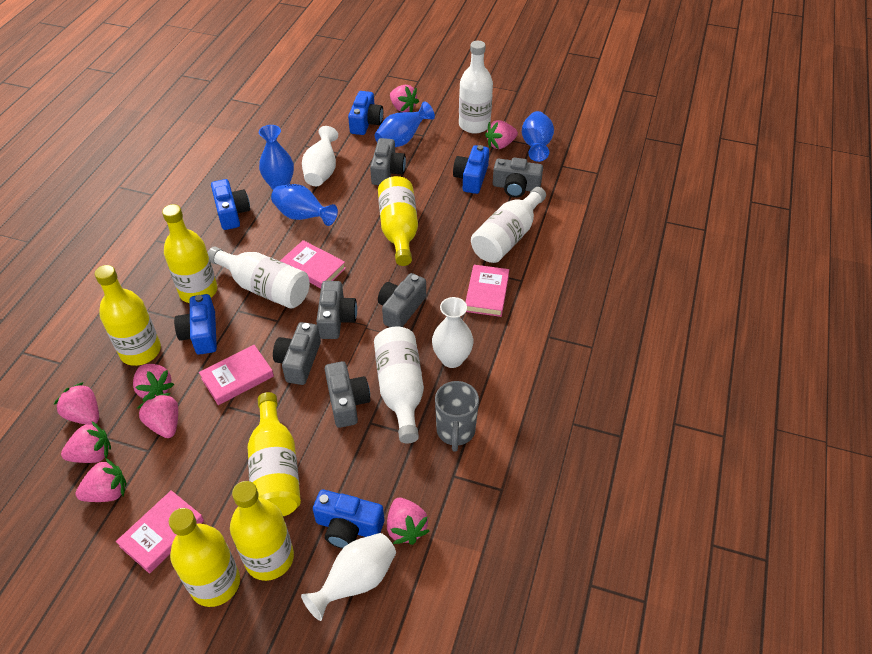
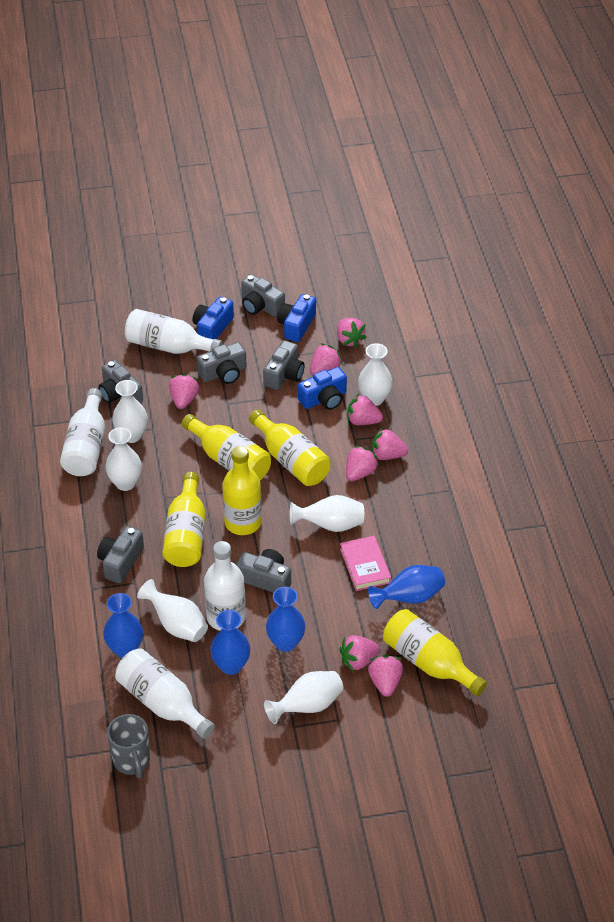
blue camera: 5 -> 3
pink book: 4 -> 1
white vase: 3 -> 6
yellow bottle: 6 -> 5

